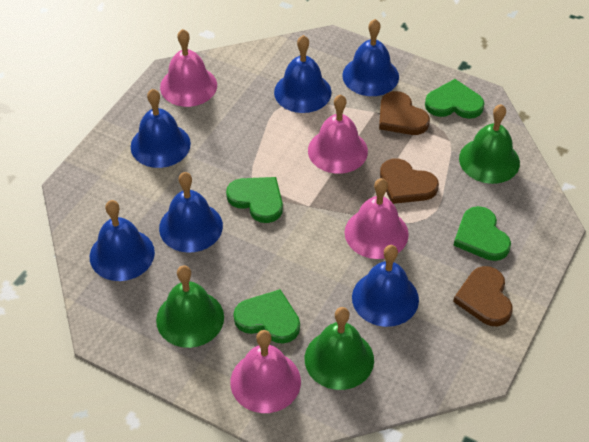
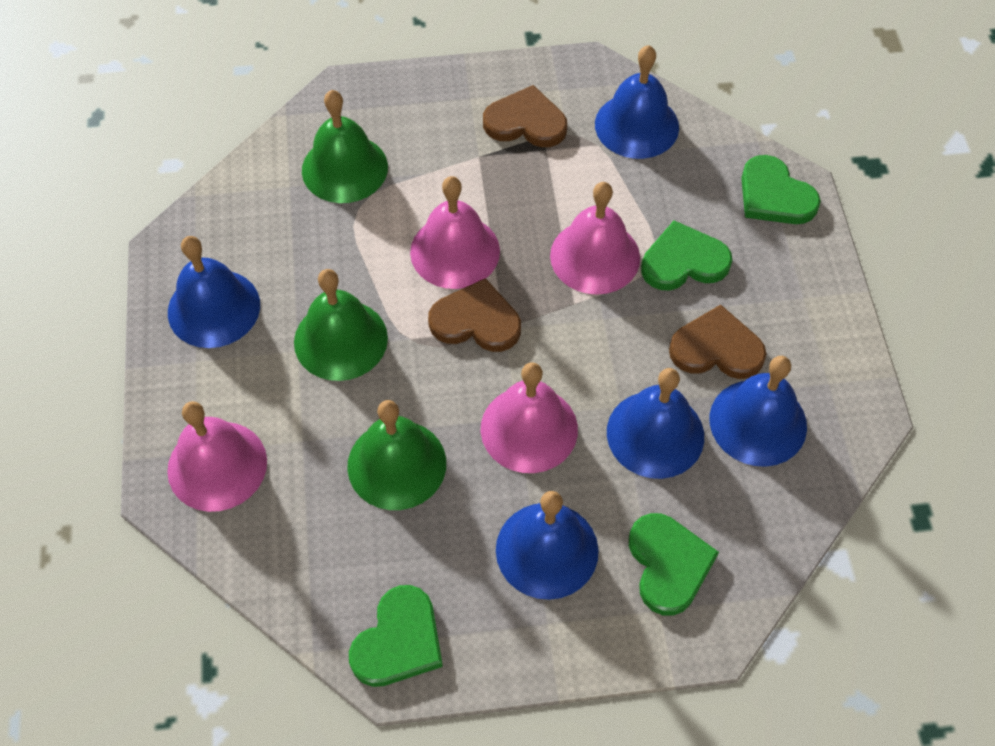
blue bell: 6 -> 5

